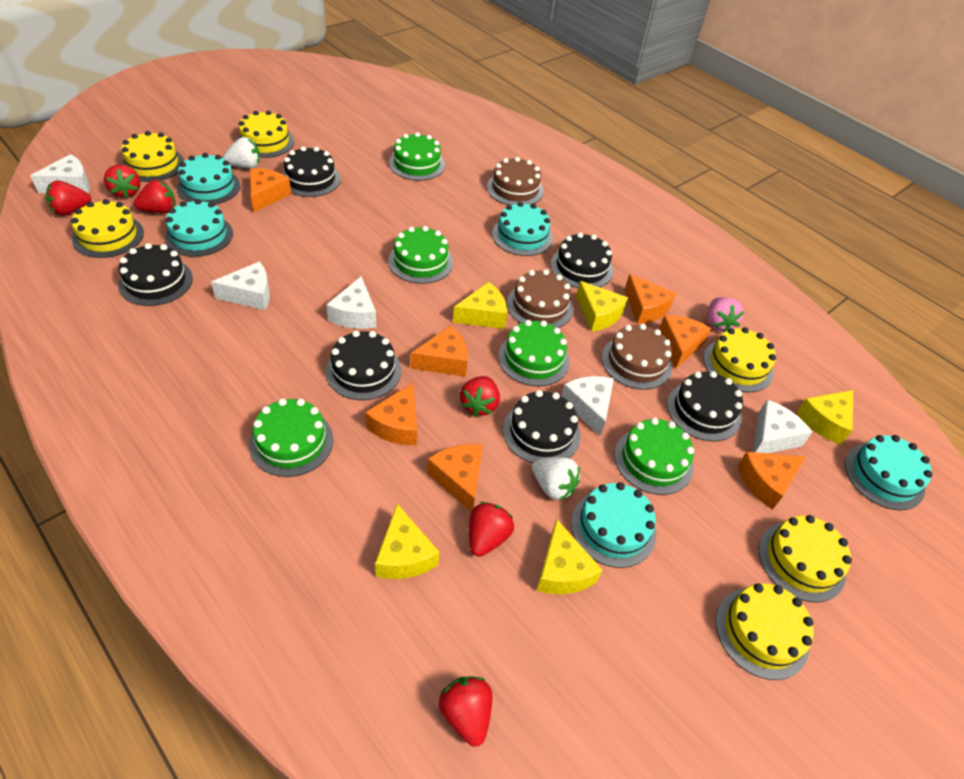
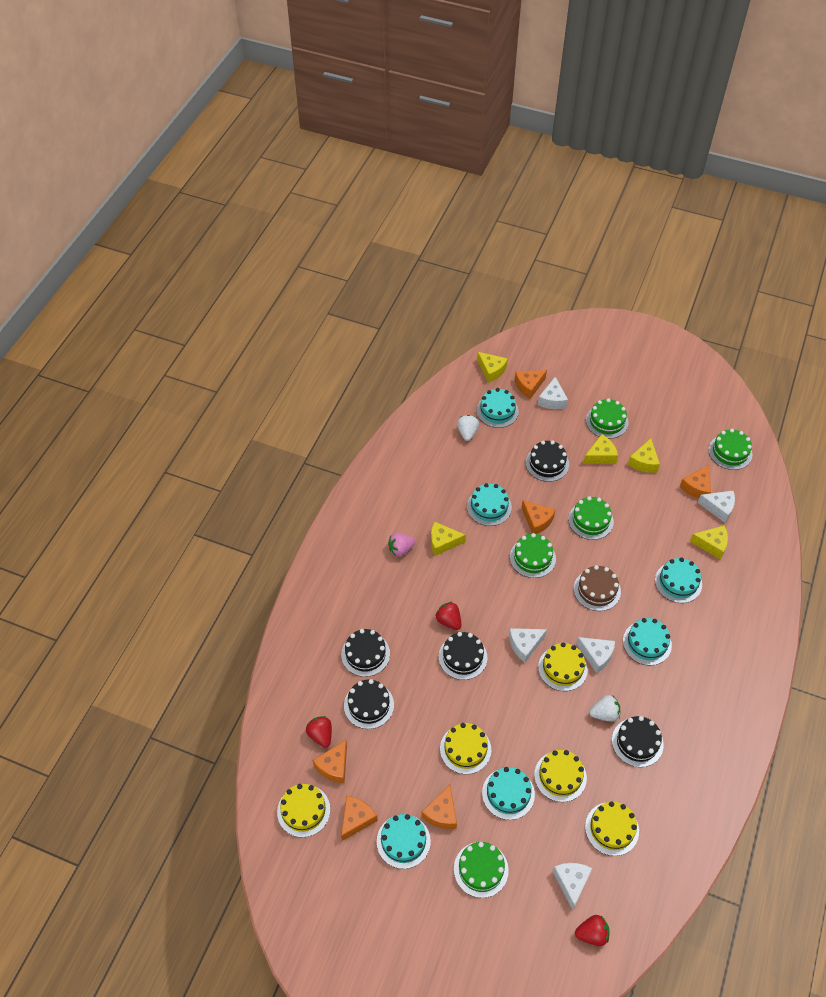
black cake: 6 -> 5
brown cake: 3 -> 1
orange cheese: 7 -> 6
red strawberry: 6 -> 3
turquoise cake: 5 -> 6
yellow cake: 6 -> 5

